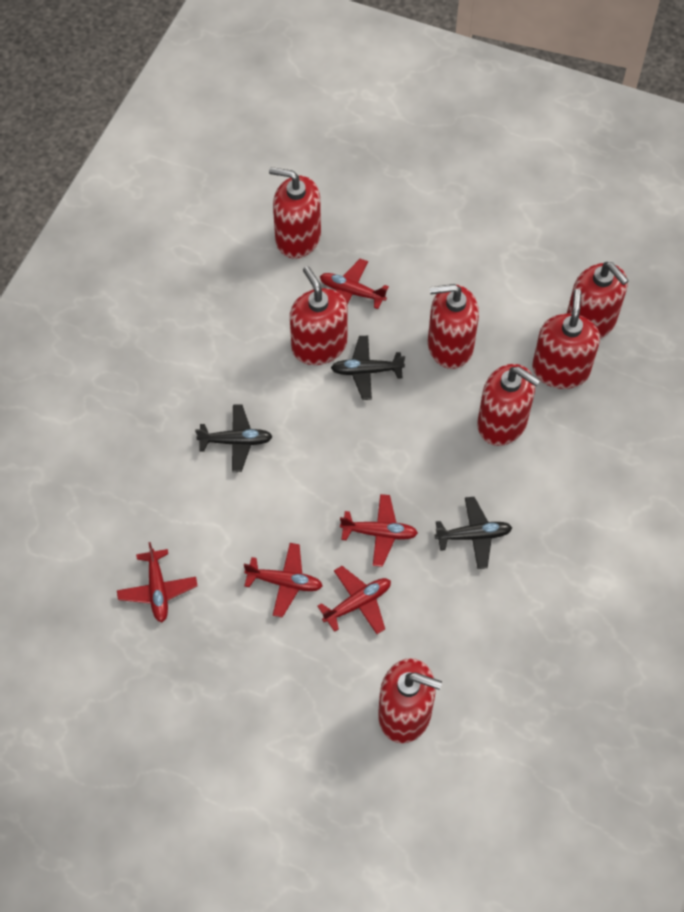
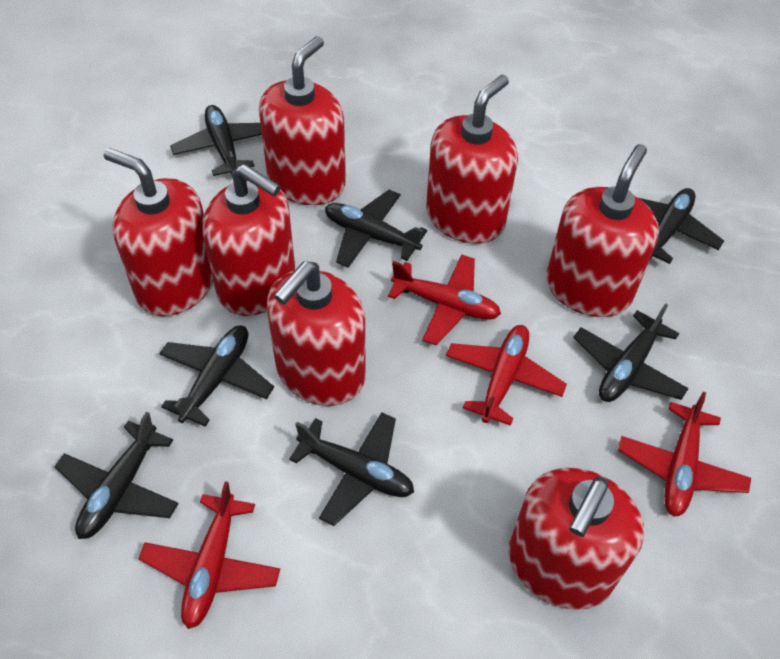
black plane: 3 -> 7
red plane: 5 -> 4

